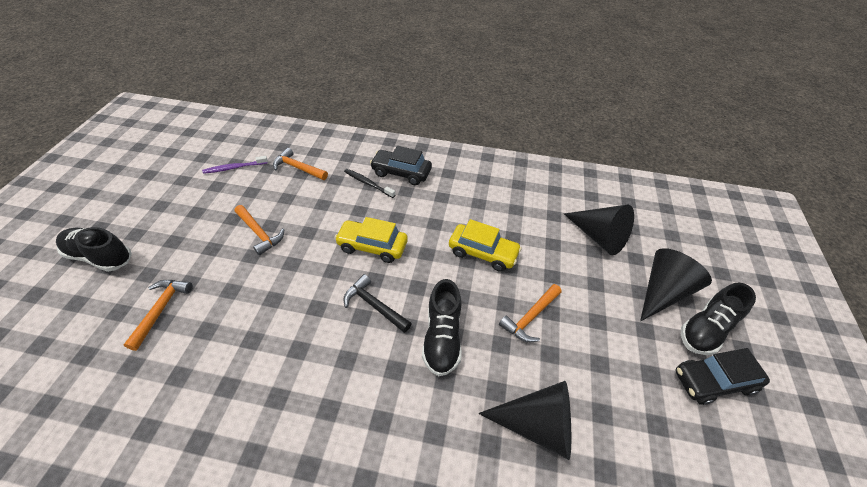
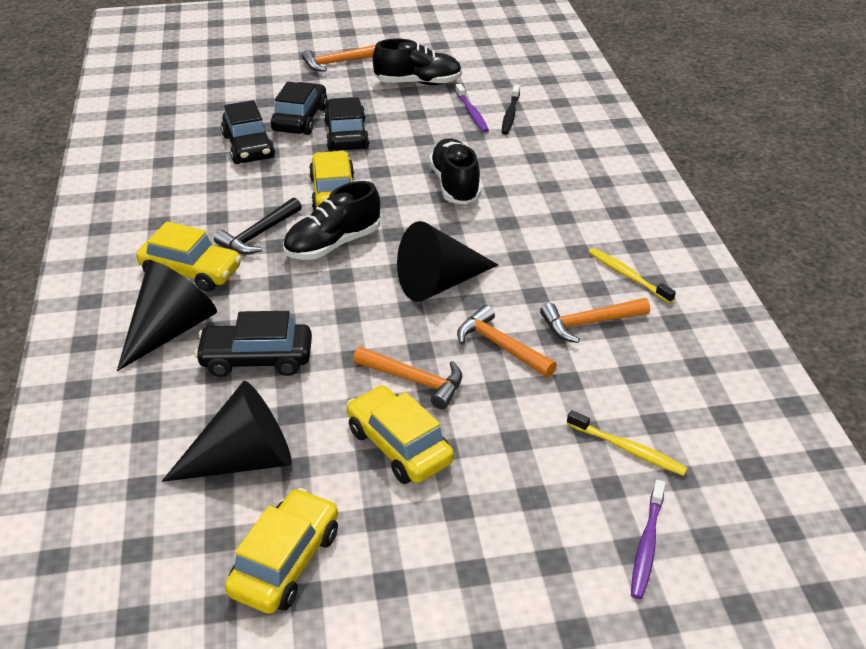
black car: 2 -> 4
purple toothbrush: 1 -> 2
yellow car: 2 -> 4
yellow toothbrush: 0 -> 2

